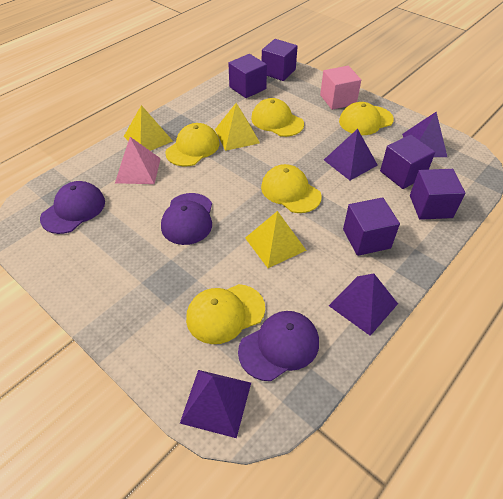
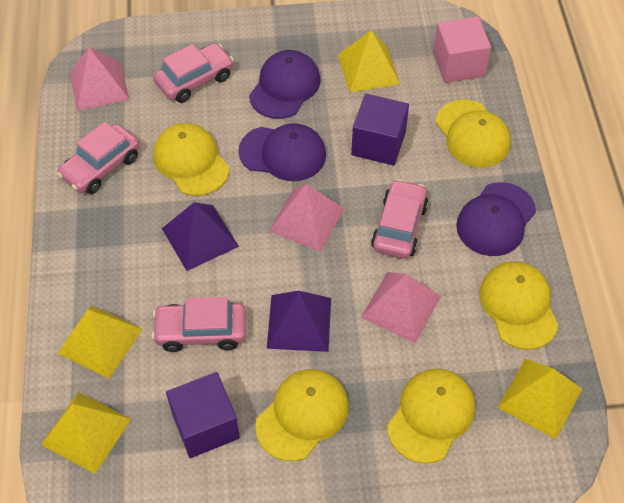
pink car: 0 -> 4
pink pyramid: 1 -> 3
purple cube: 5 -> 2
purple pyramid: 4 -> 2
yellow pyramid: 3 -> 4

